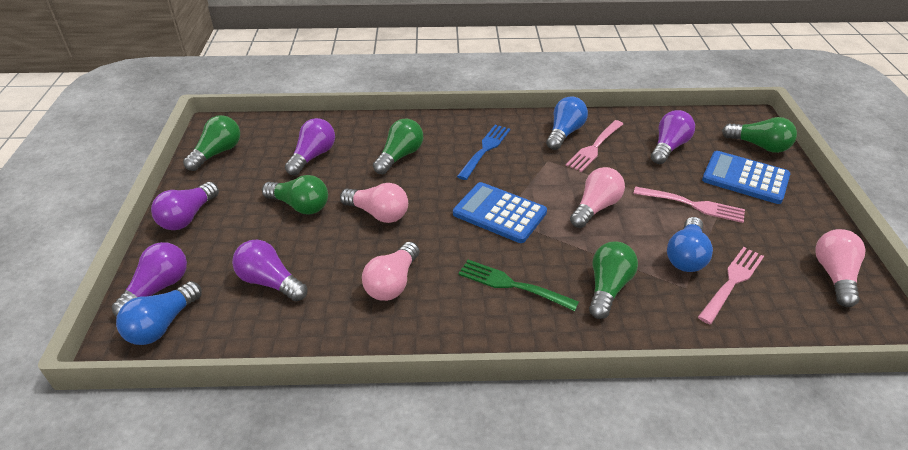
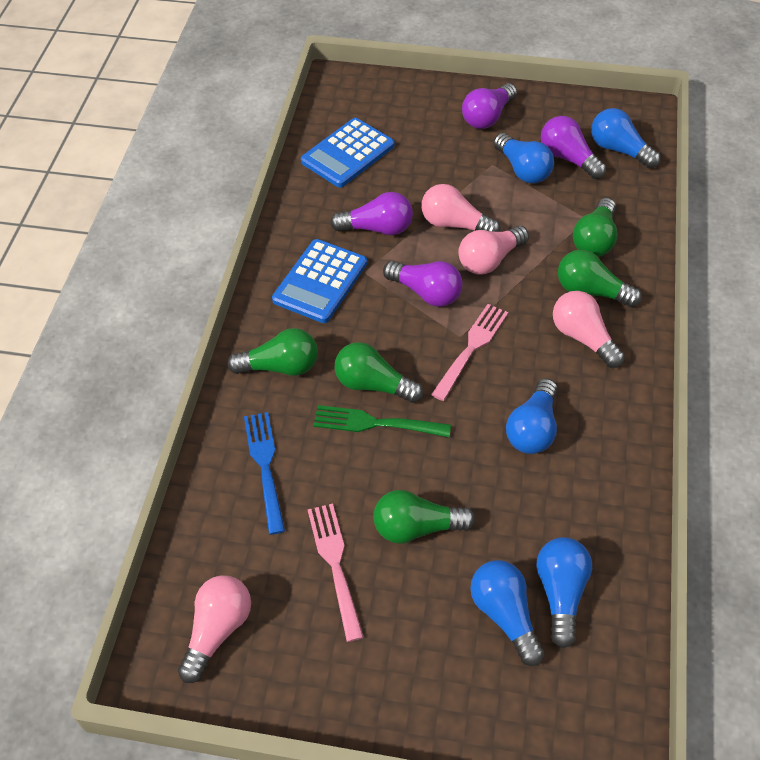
blue light bulb: 3 -> 5
pink fork: 3 -> 2
purple light bulb: 5 -> 4

